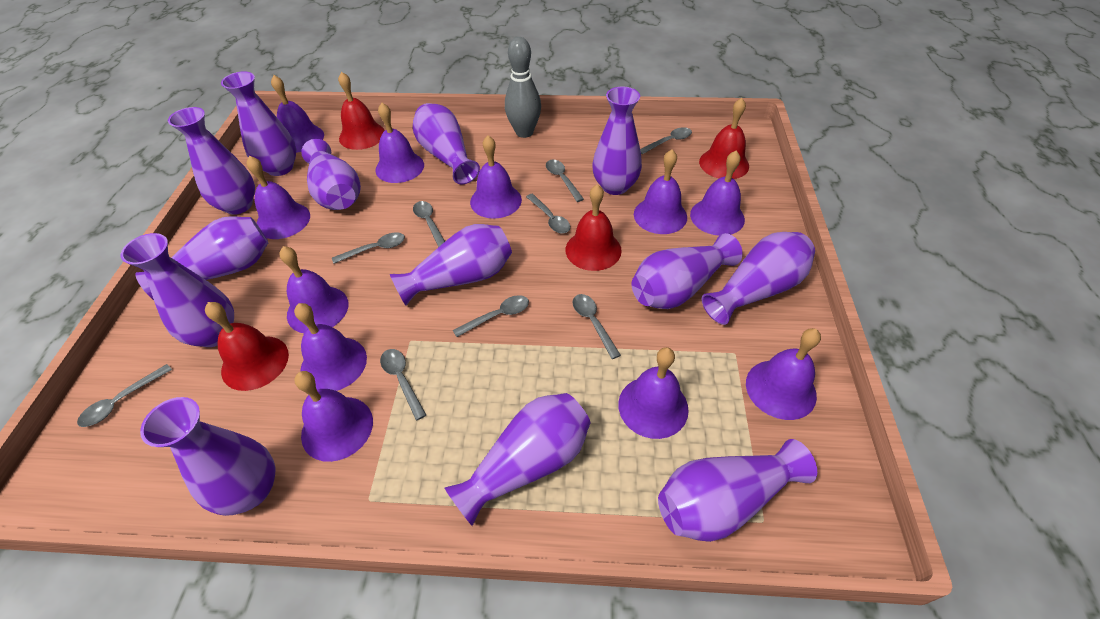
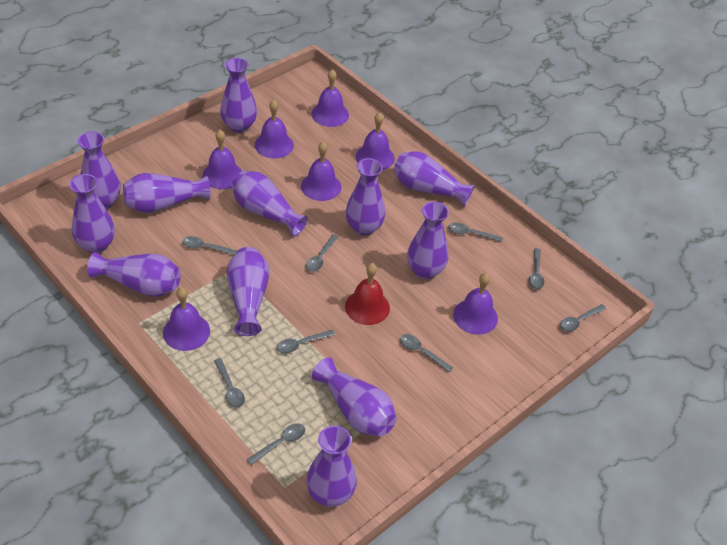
grey bowling pin: 1 -> 0
purple bell: 11 -> 7
purple vase: 13 -> 12
red bell: 4 -> 1

